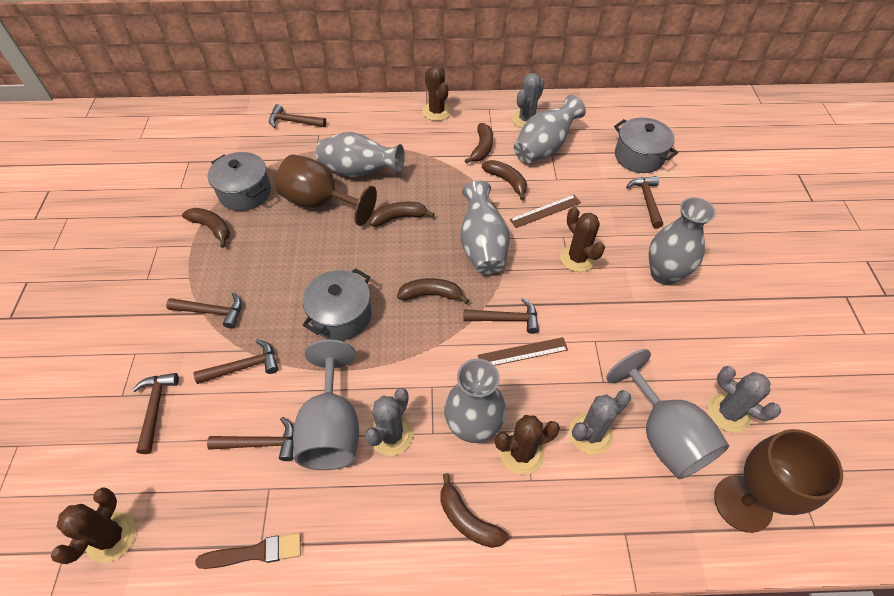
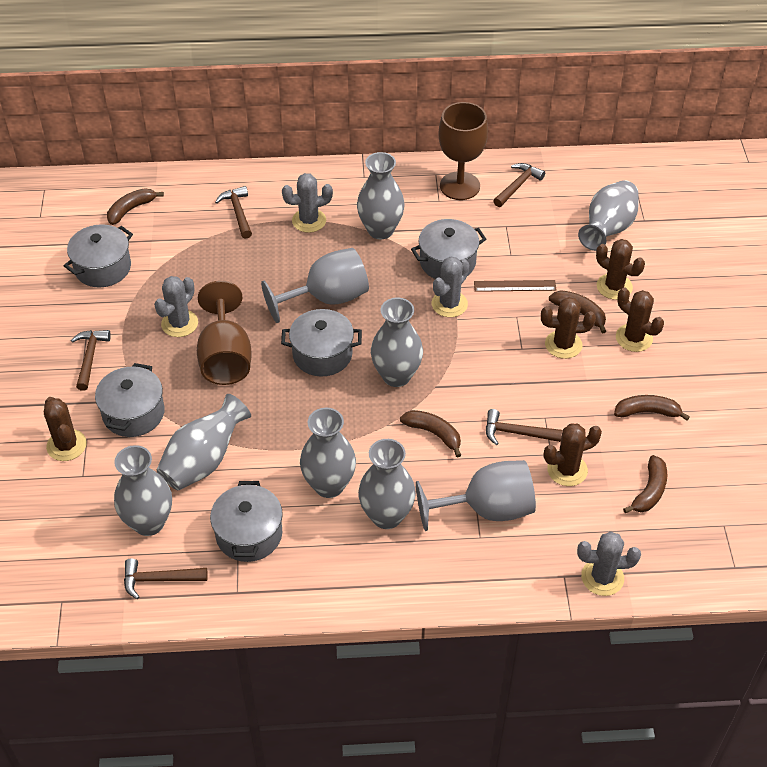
brown banana: 6 -> 5
brown brush: 1 -> 0
brown cactus: 4 -> 5
brown hammer: 7 -> 5
brown ruler: 2 -> 1
grey pot: 3 -> 5
grey vase: 5 -> 7

